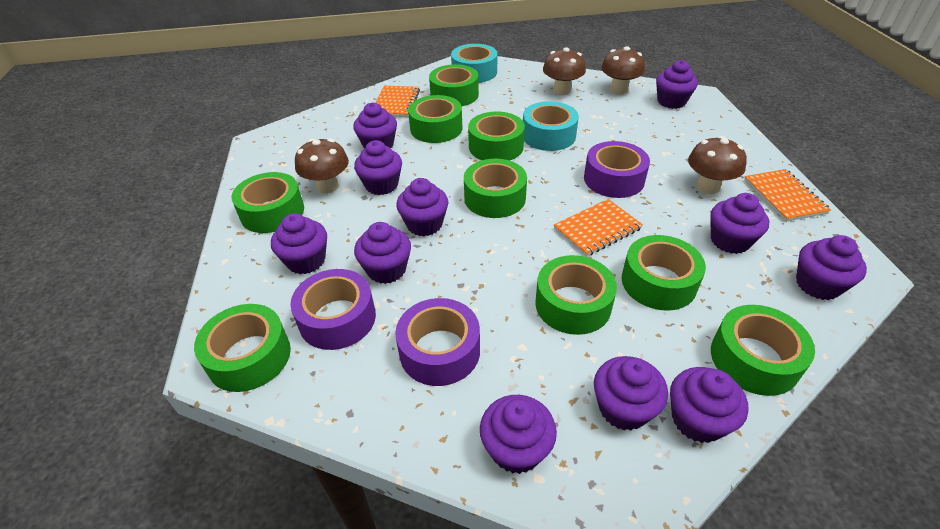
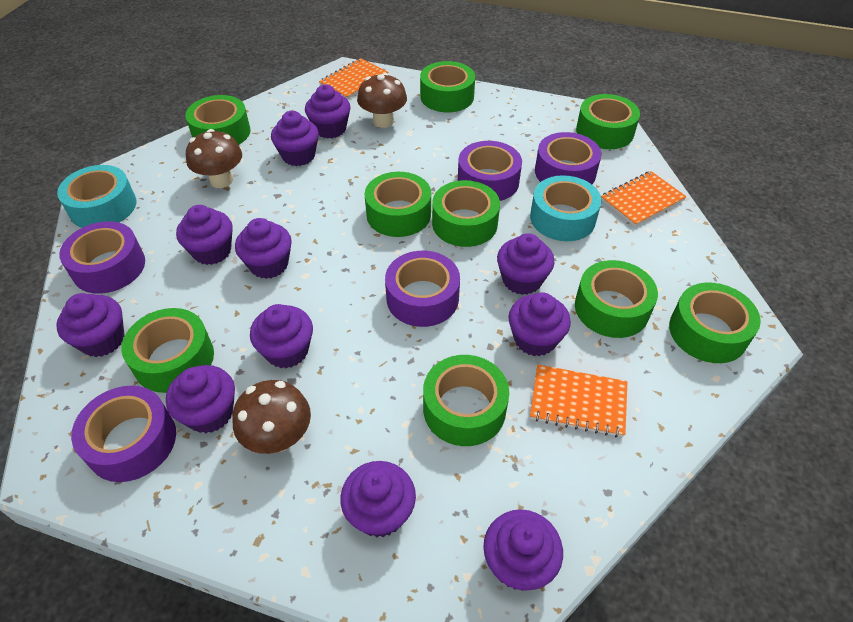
brown mushroom: 4 -> 3
purple tape: 3 -> 5

